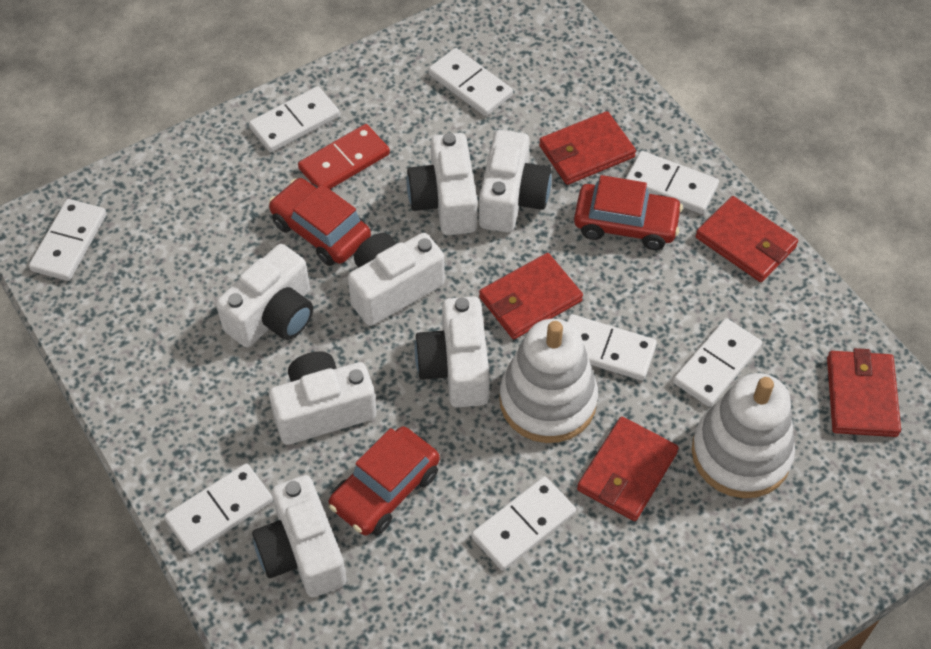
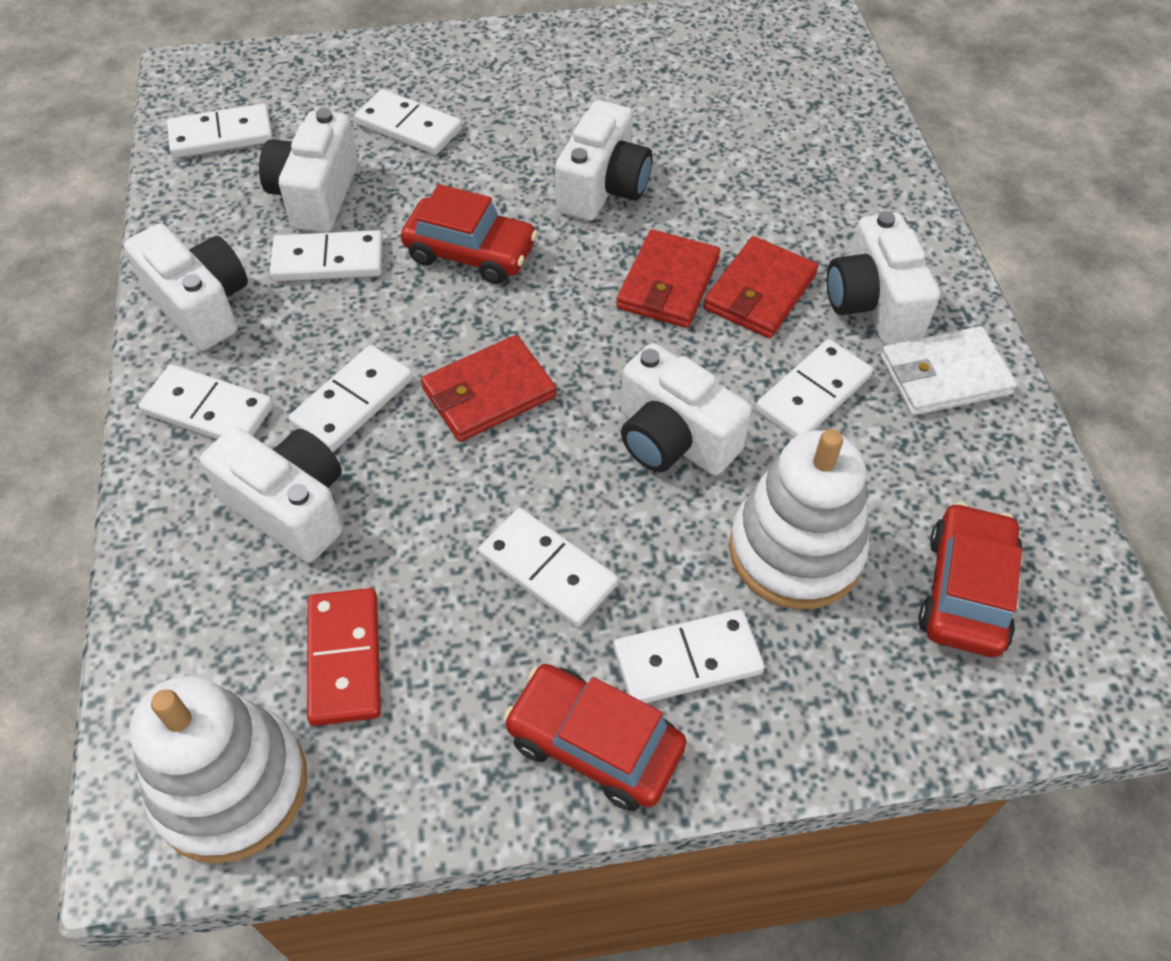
red wallet: 5 -> 3
white camera: 7 -> 6
white wallet: 0 -> 1

